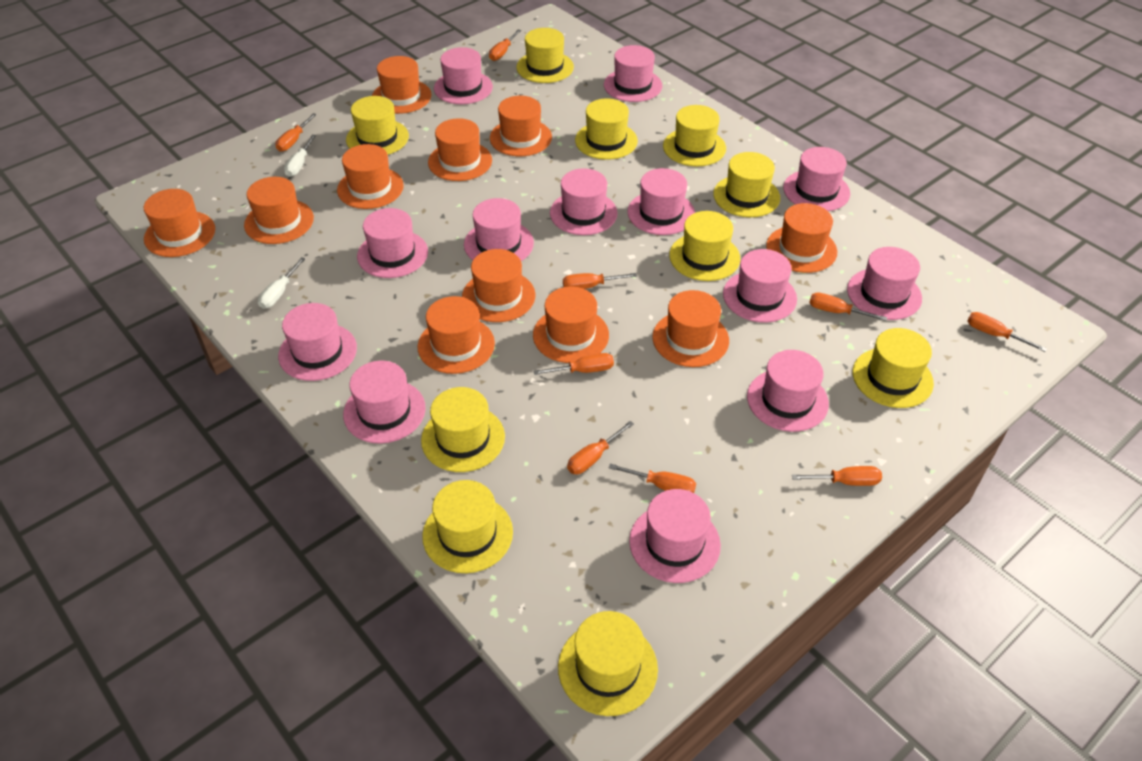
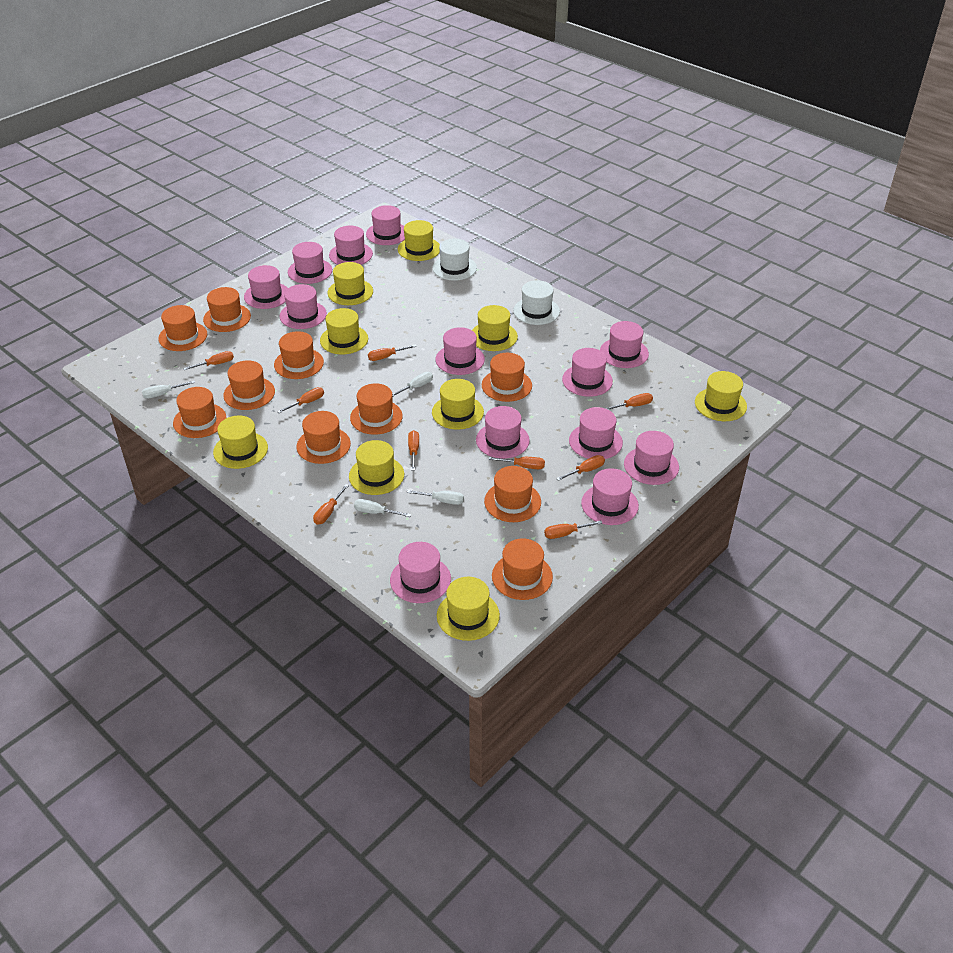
orange hat: 11 -> 10
white hat: 0 -> 2
white screwdriver: 2 -> 4
yellow hat: 10 -> 9

